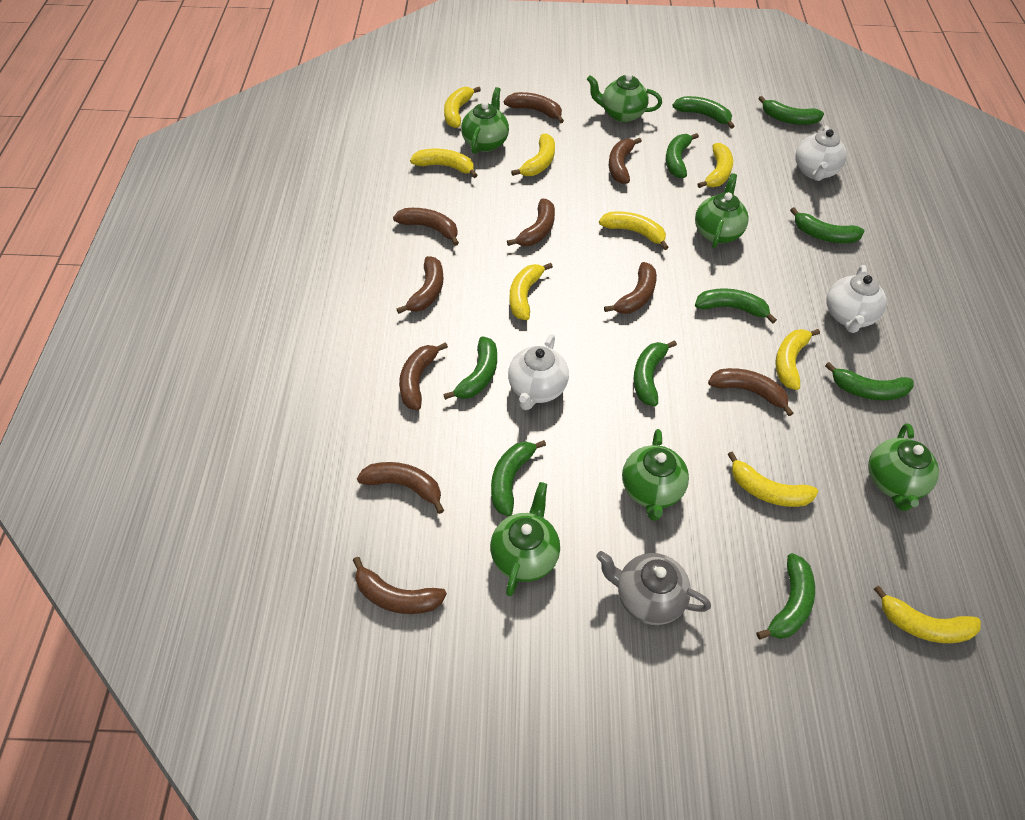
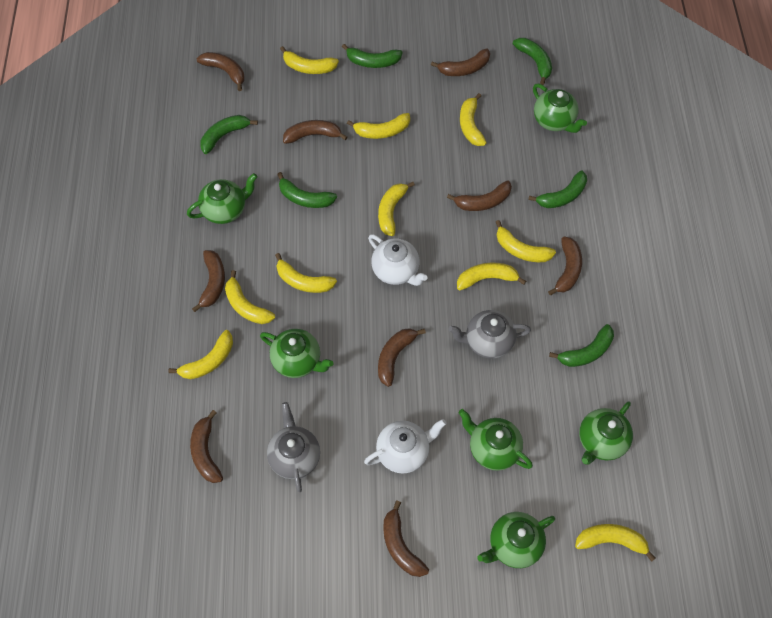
brown banana: 10 -> 9
green banana: 10 -> 6
grey teapot: 1 -> 2
white teapot: 3 -> 2
yellow banana: 9 -> 10

